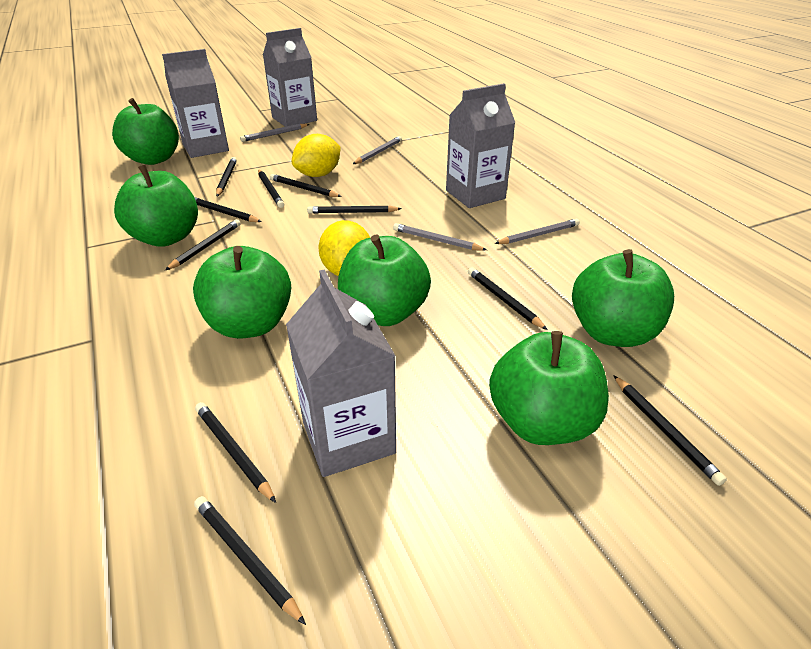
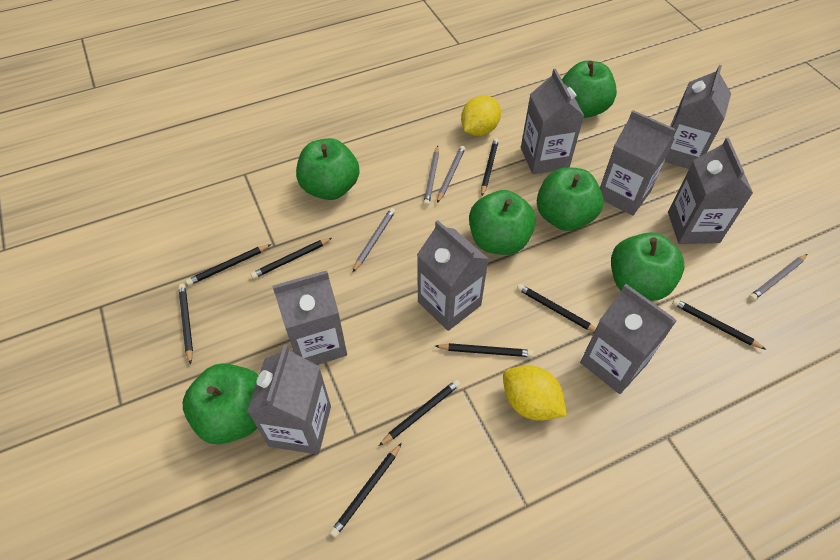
black pencil: 10 -> 9
grey carton: 4 -> 8

